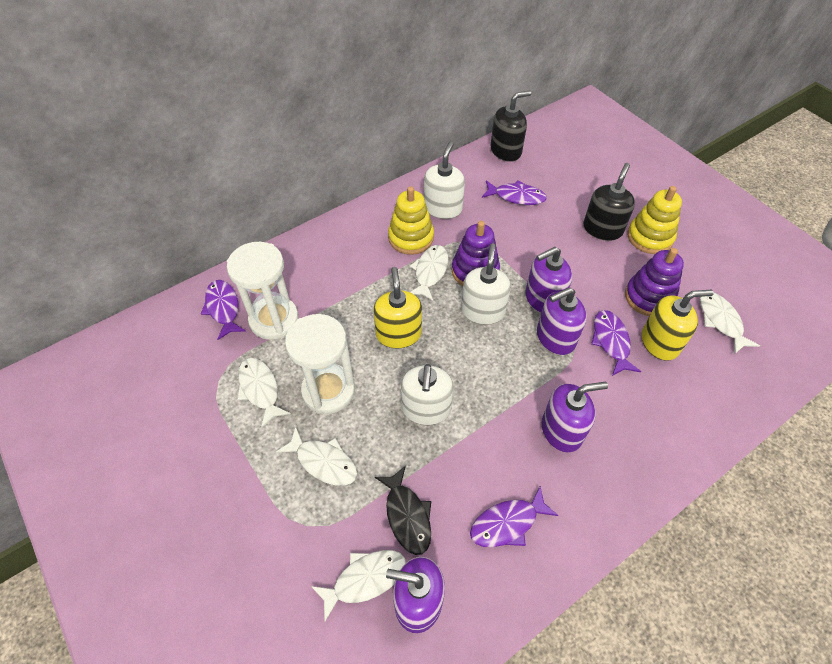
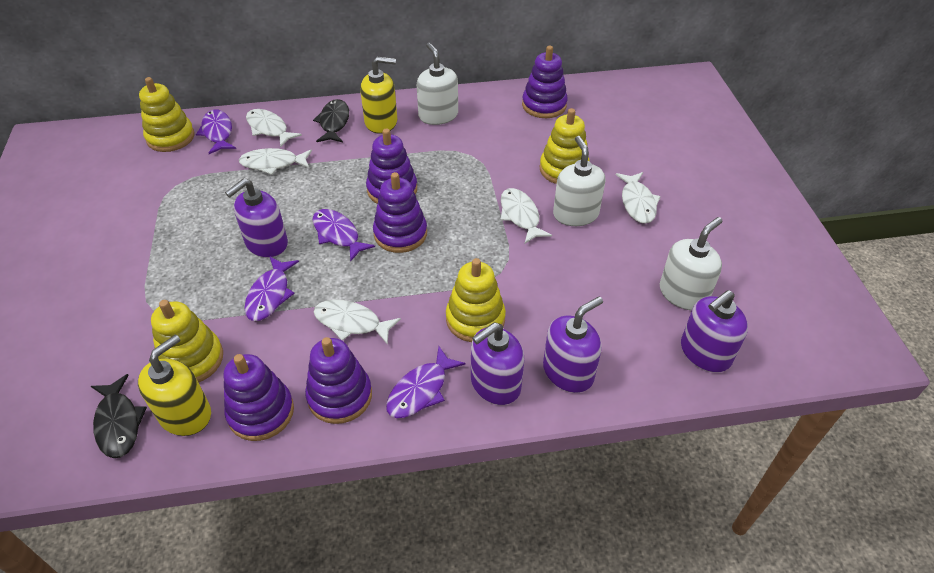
black fish: 1 -> 2
black soap dispenser: 2 -> 0
purple stacking toy: 2 -> 5
white hourglass: 2 -> 0
yellow stacking toy: 2 -> 4

